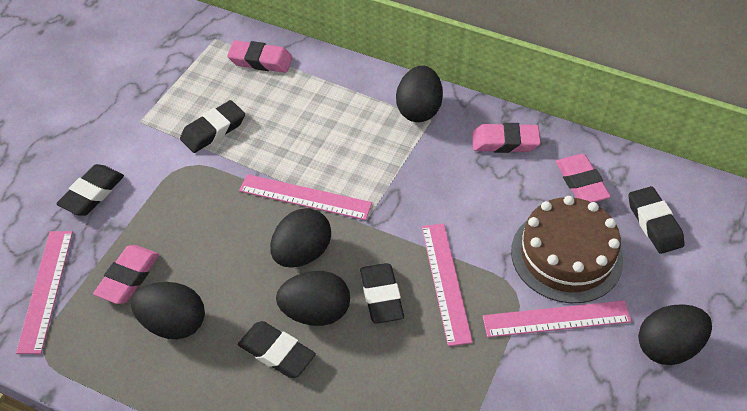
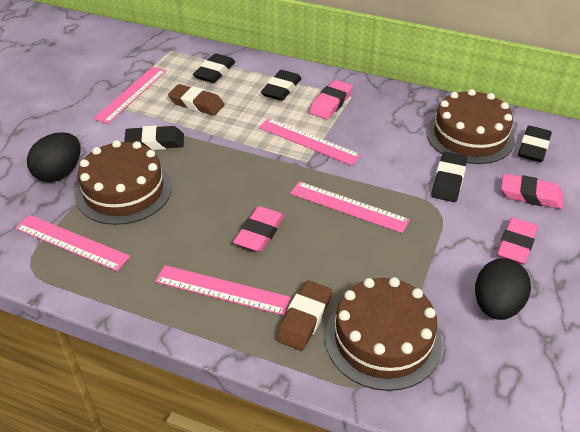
black egg: 5 -> 2
brown cake: 1 -> 3
brown eraser: 0 -> 2
pink ruler: 4 -> 5

